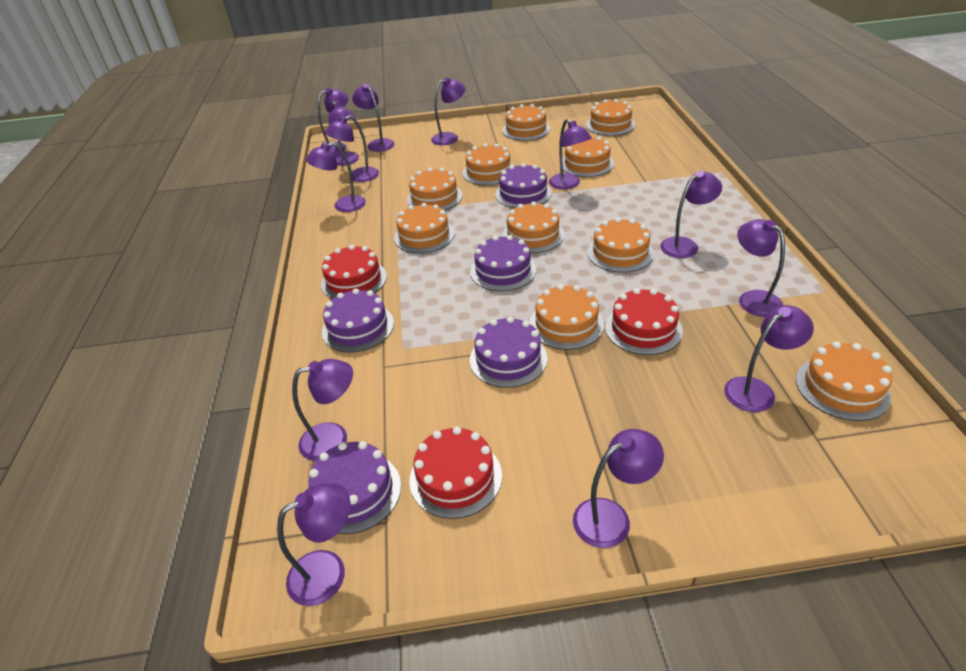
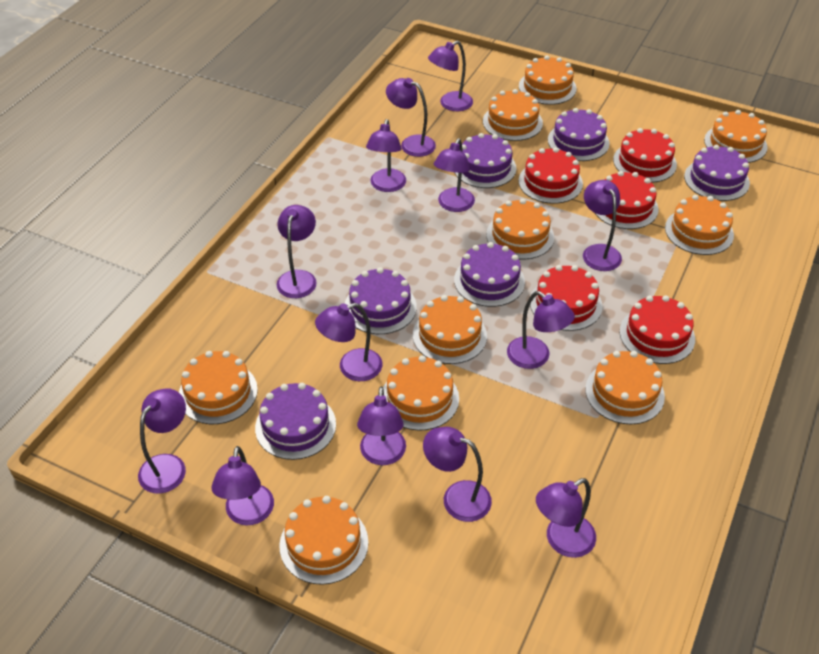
purple cake: 5 -> 6
red cake: 3 -> 5

